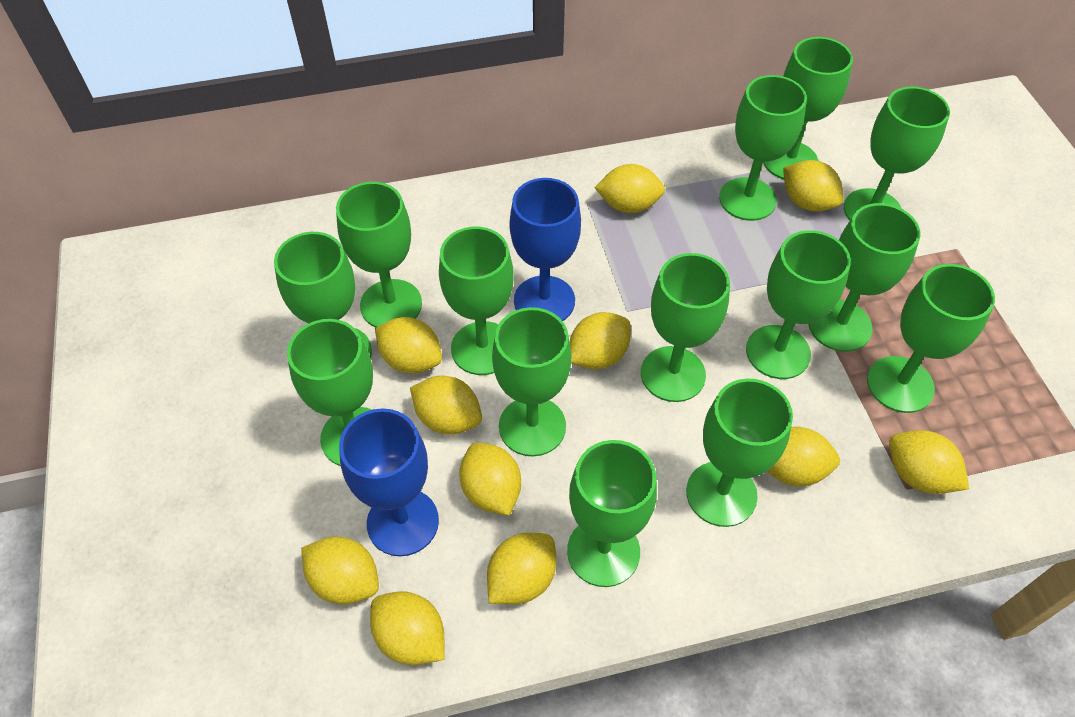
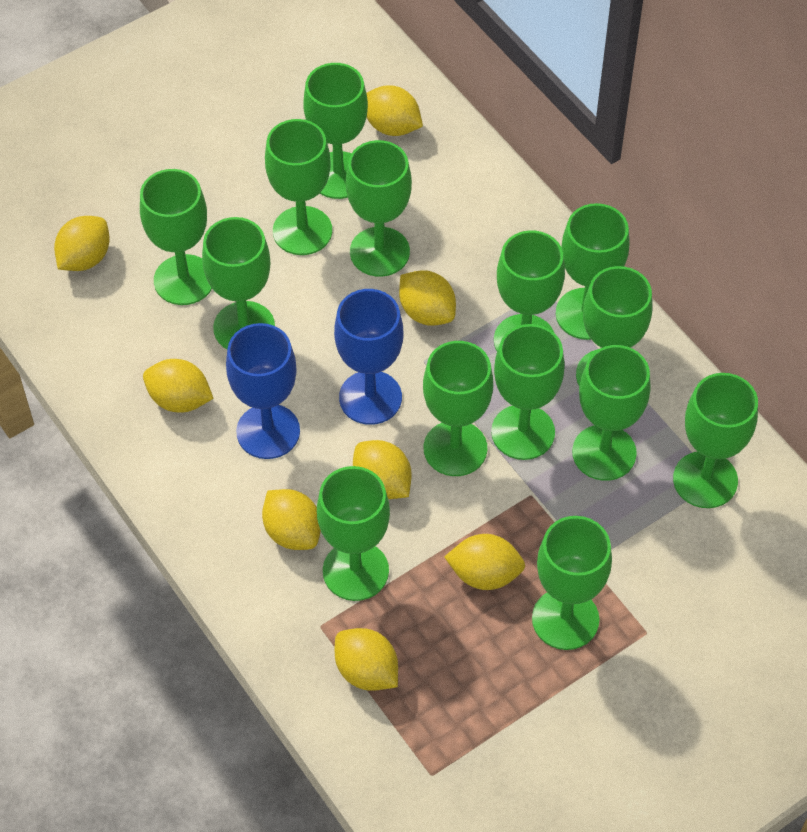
yellow lemon: 11 -> 8

